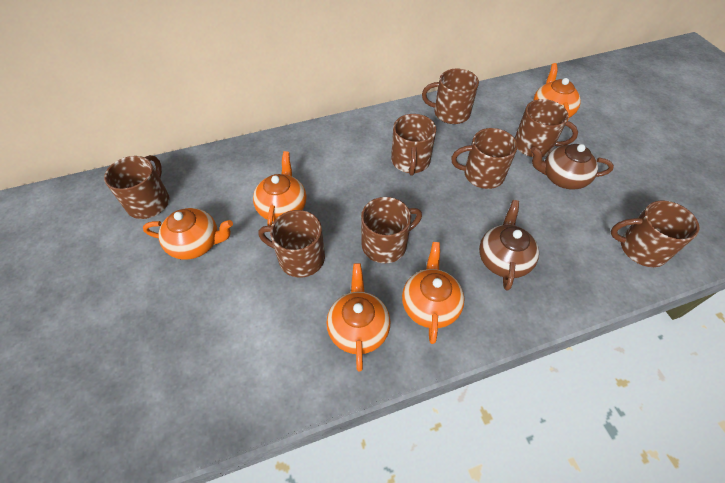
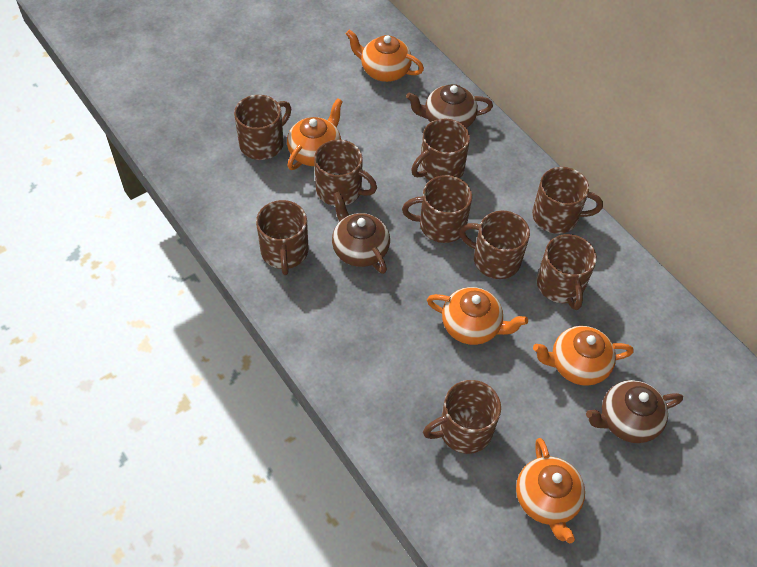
brown mug: 8 -> 9
brown teapot: 2 -> 3

